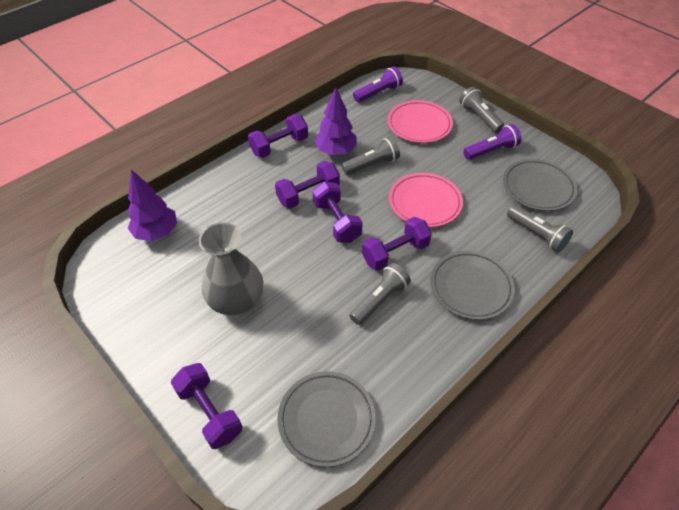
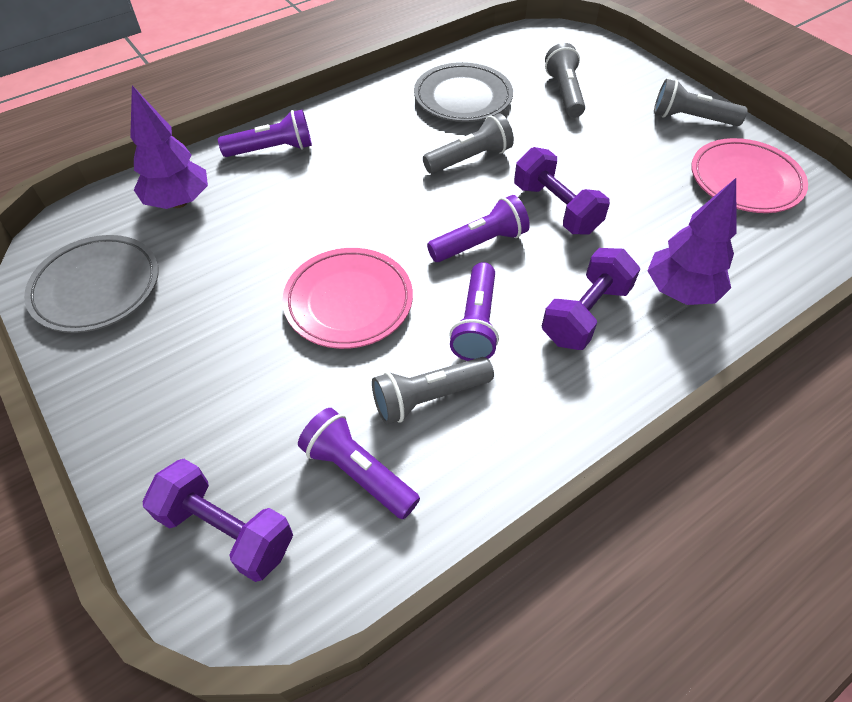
grey plate: 3 -> 2
grey vase: 1 -> 0
purple dumbbell: 5 -> 3
purple flashlight: 2 -> 4

